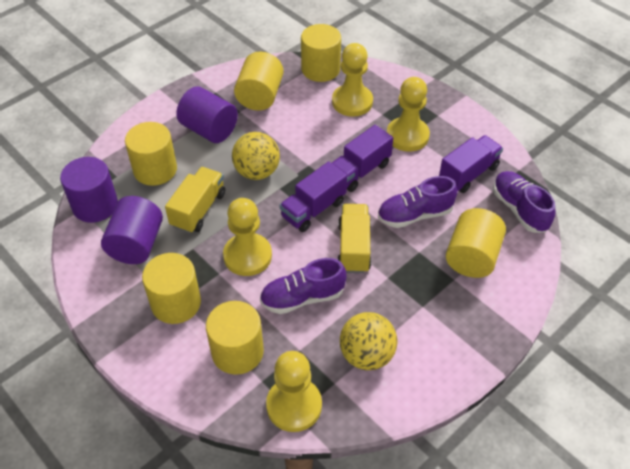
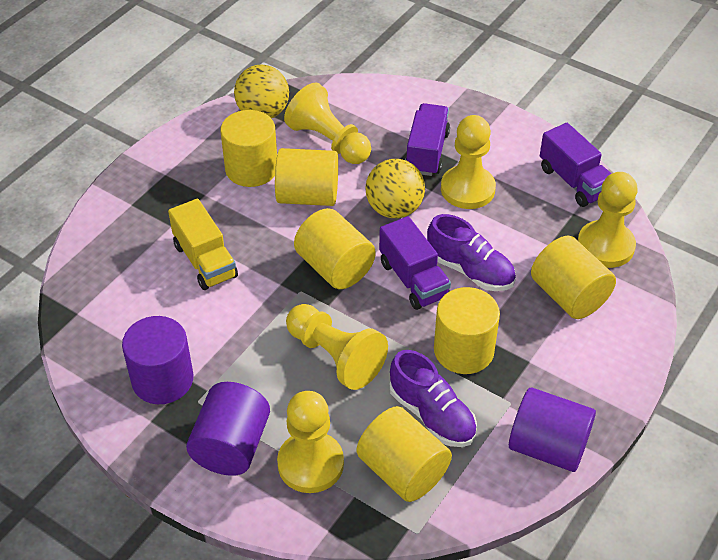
purple shoe: 3 -> 2
yellow pawn: 4 -> 5
yellow truck: 2 -> 1

